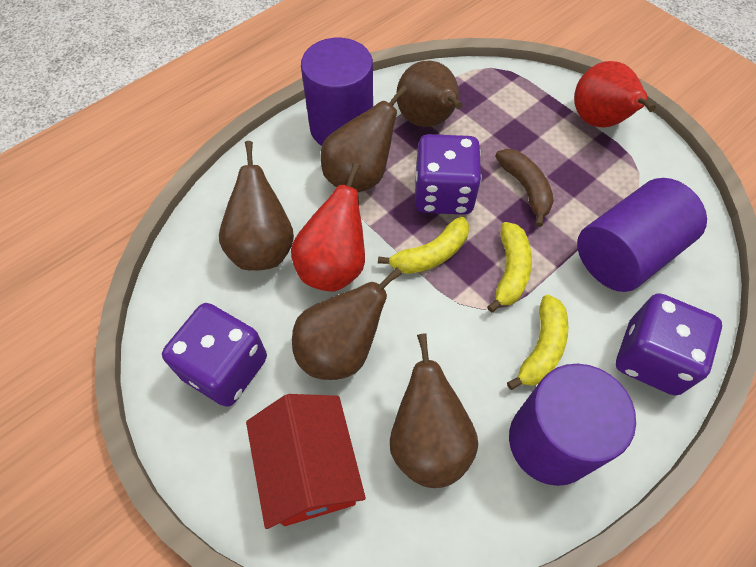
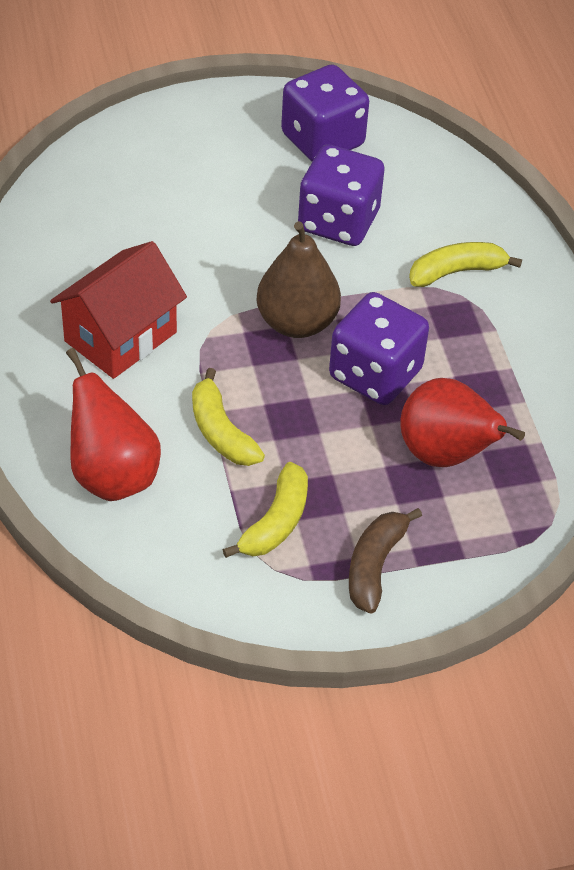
brown pear: 5 -> 1
purple cylinder: 3 -> 0

